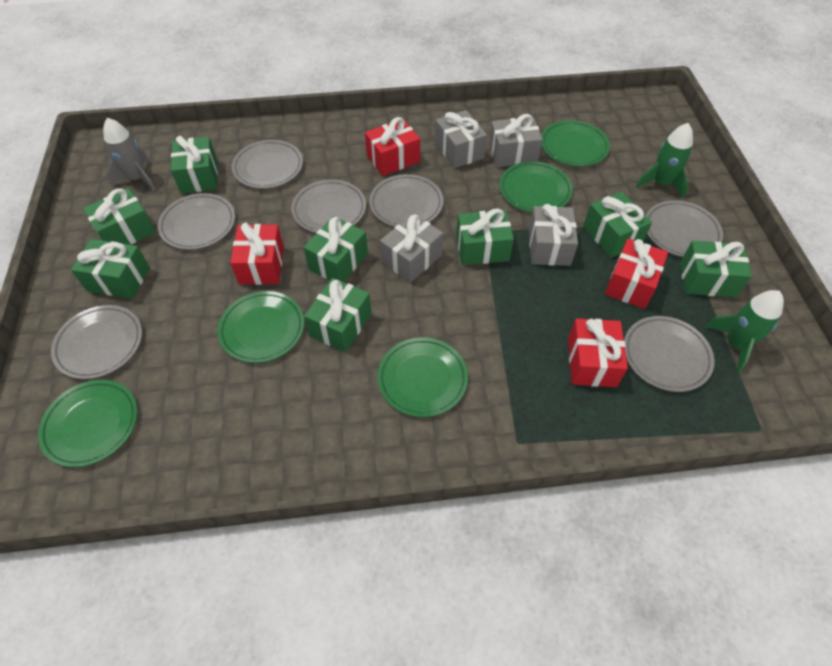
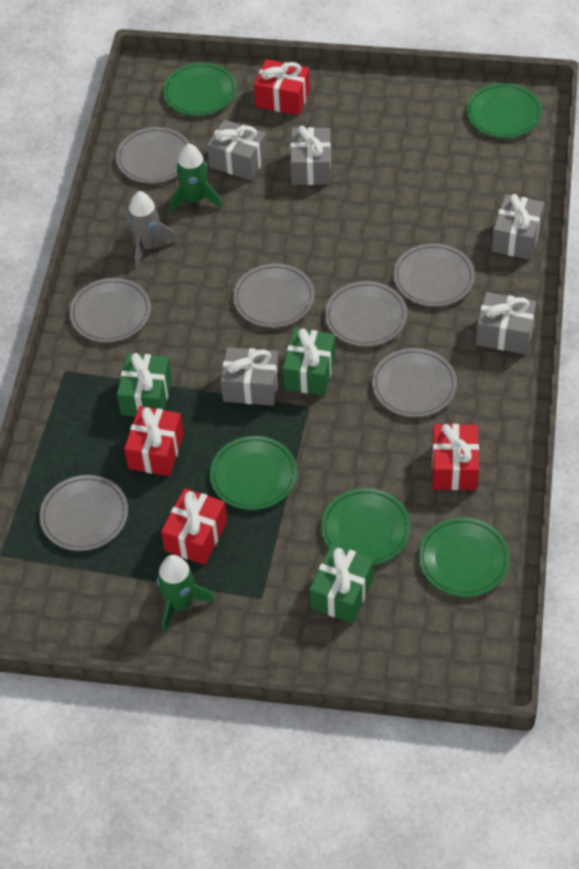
green gift: 8 -> 3
grey gift: 4 -> 5

